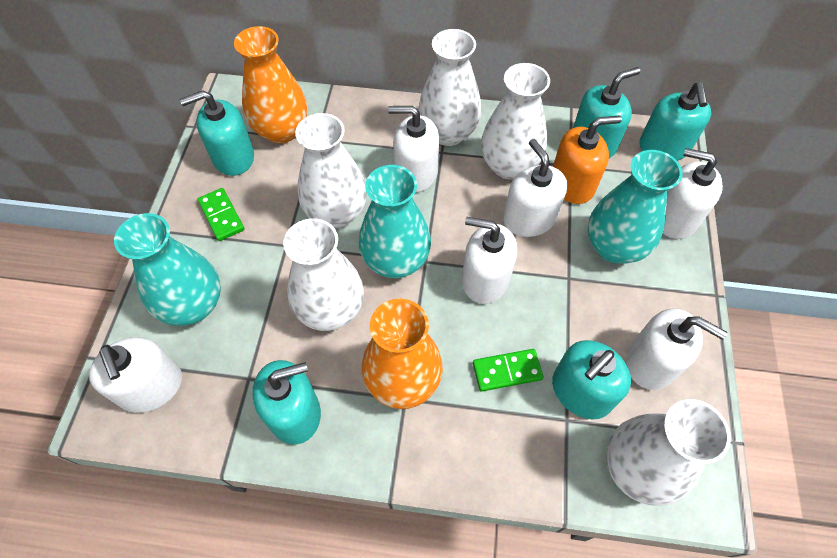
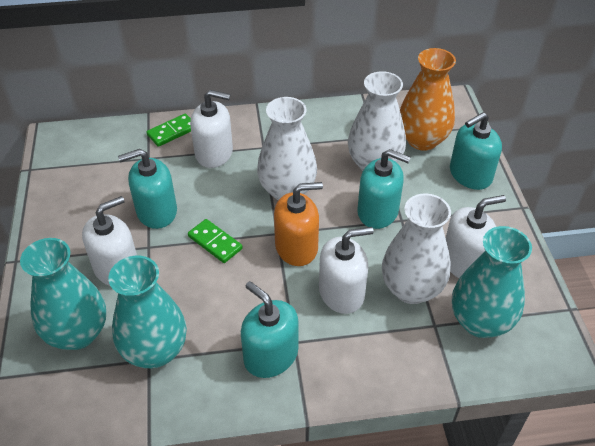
orange vase: 2 -> 1
turquoise soap dispenser: 5 -> 4
white soap dispenser: 6 -> 4
white vase: 5 -> 3

